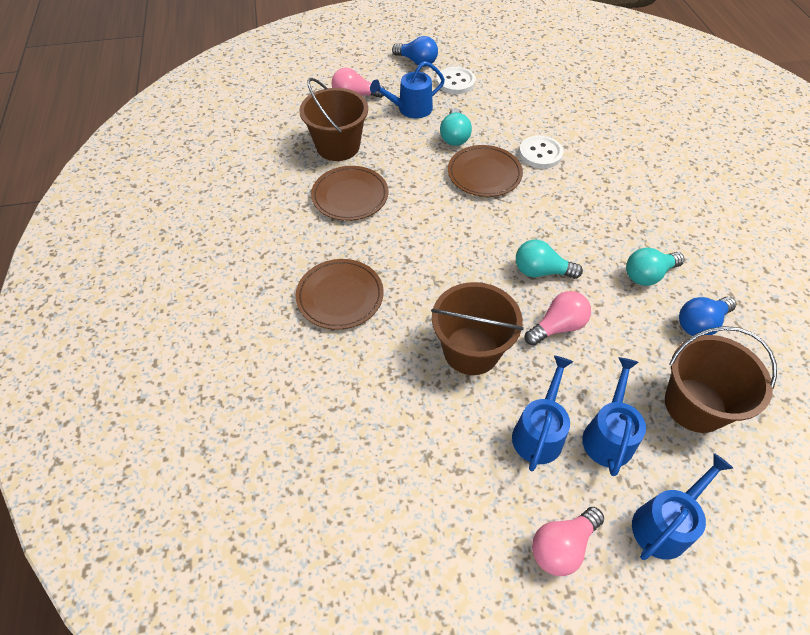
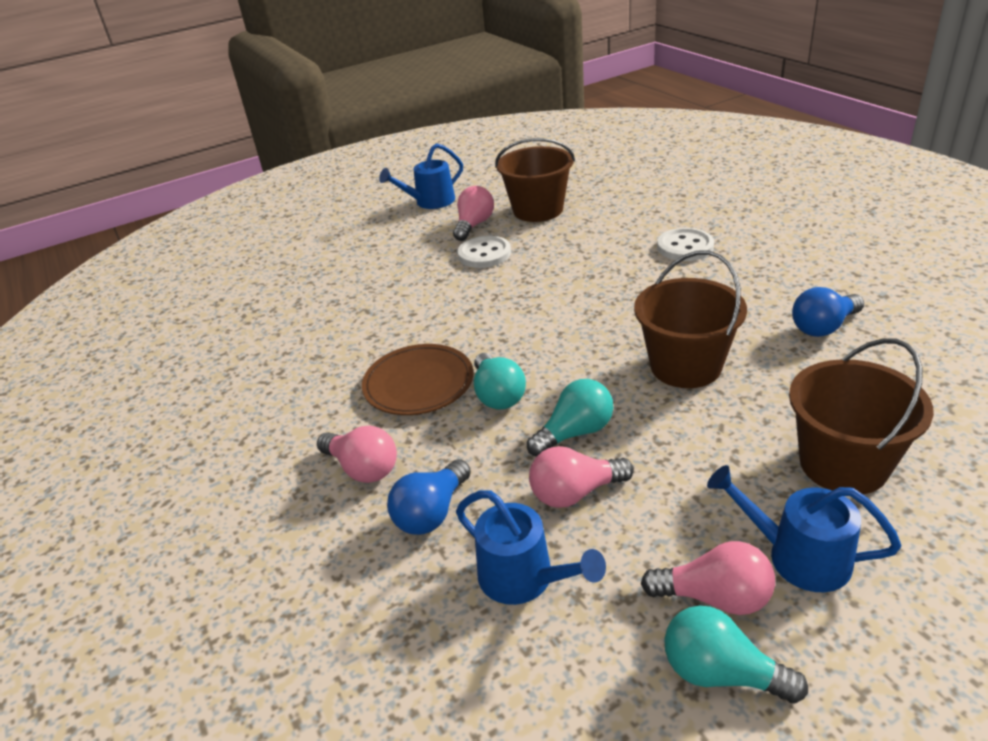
blue watering can: 4 -> 3
brown plate: 3 -> 1
pink light bulb: 3 -> 4

